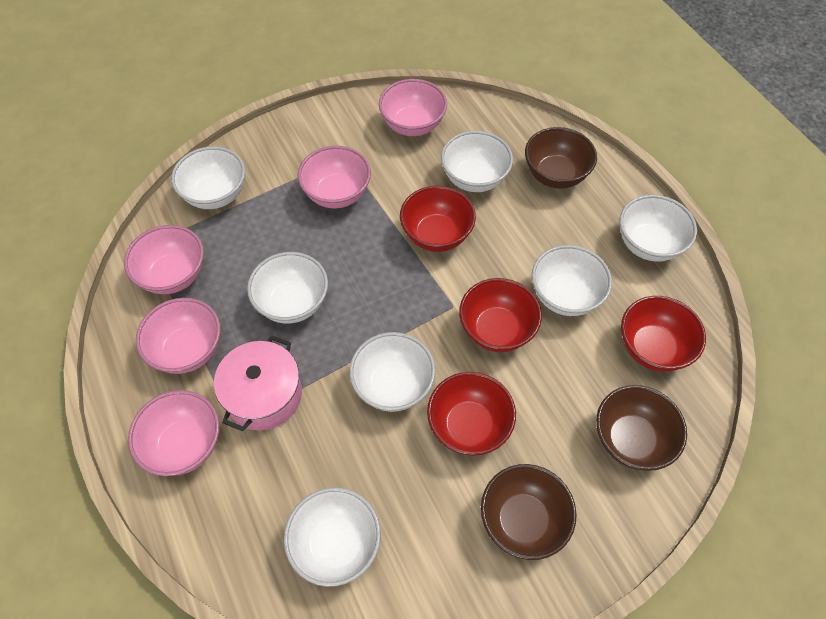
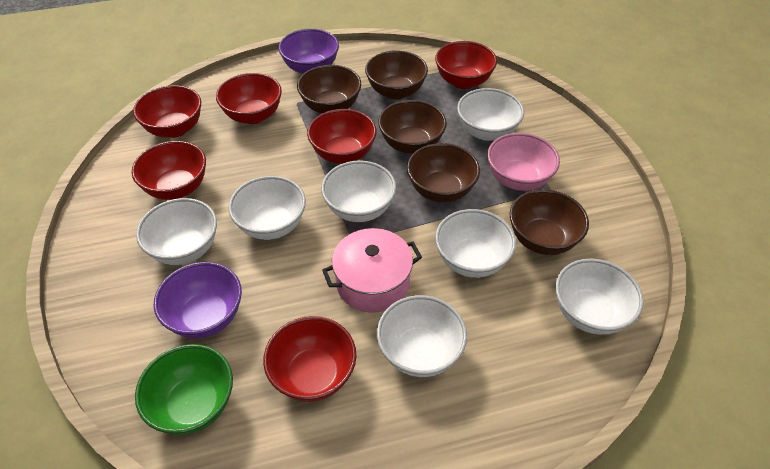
brown bowl: 3 -> 5
green bowl: 0 -> 1
pink bowl: 5 -> 1
purple bowl: 0 -> 2
red bowl: 4 -> 6

